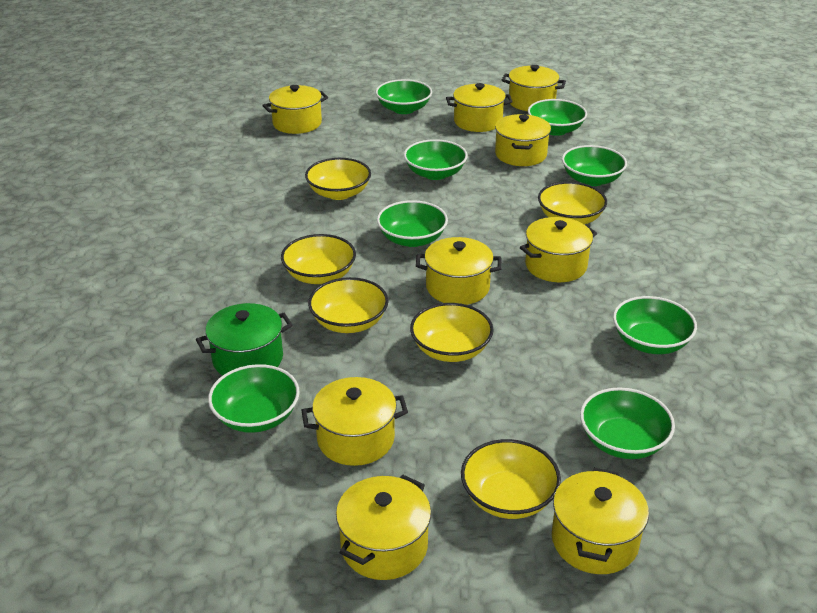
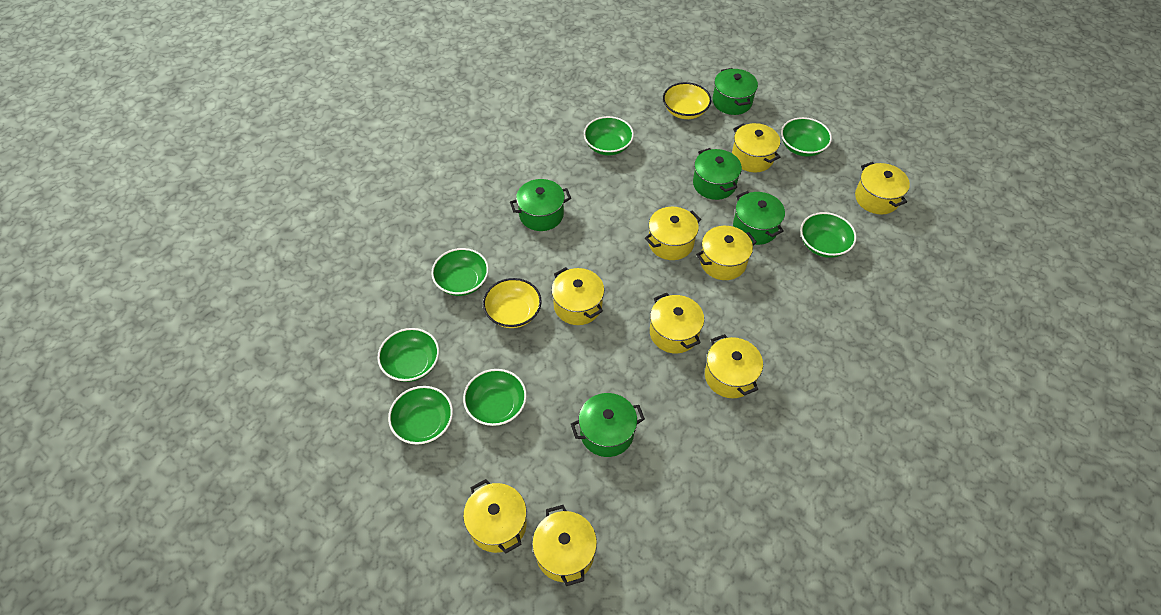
green bowl: 8 -> 7
green pot: 1 -> 5
yellow bowl: 6 -> 2

